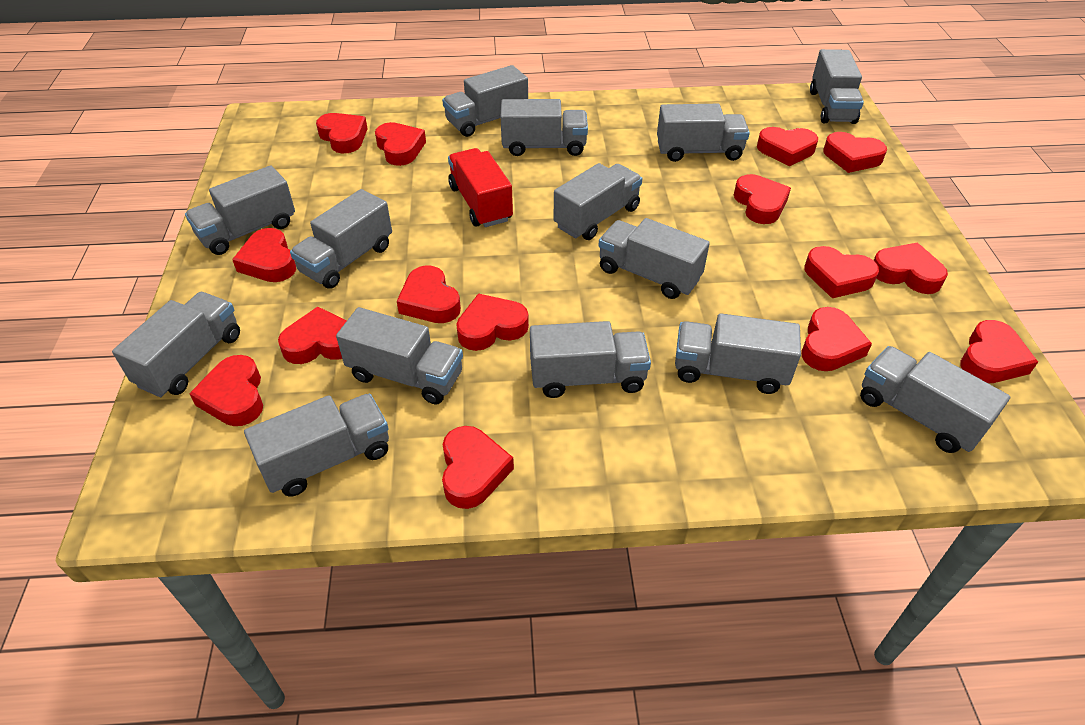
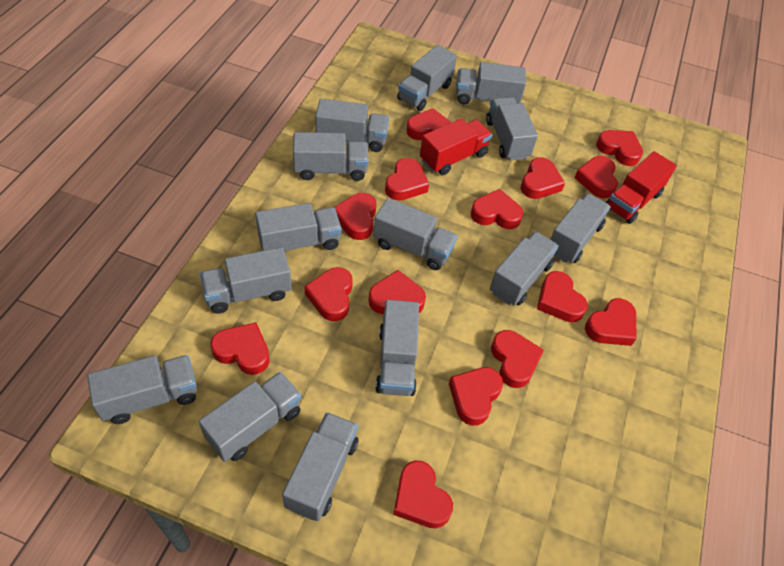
red truck: 1 -> 2

